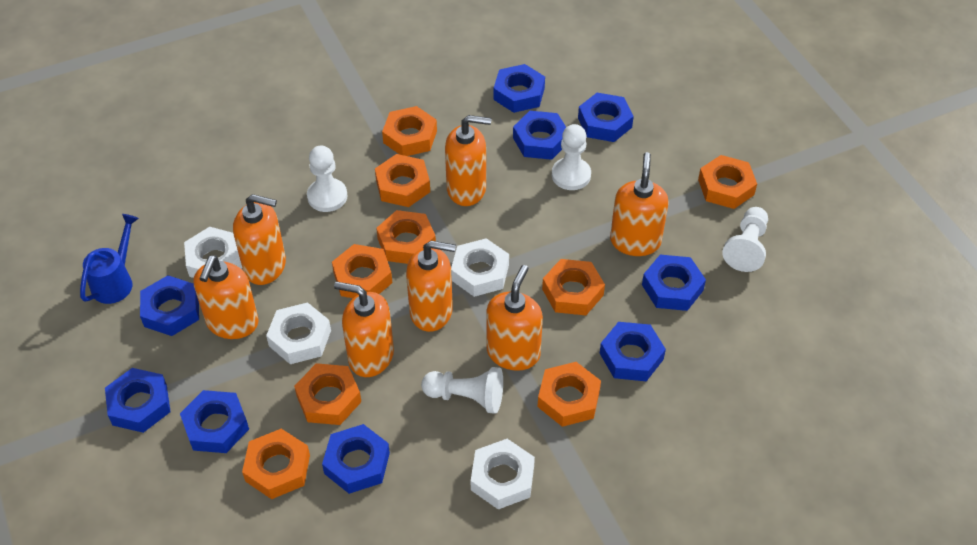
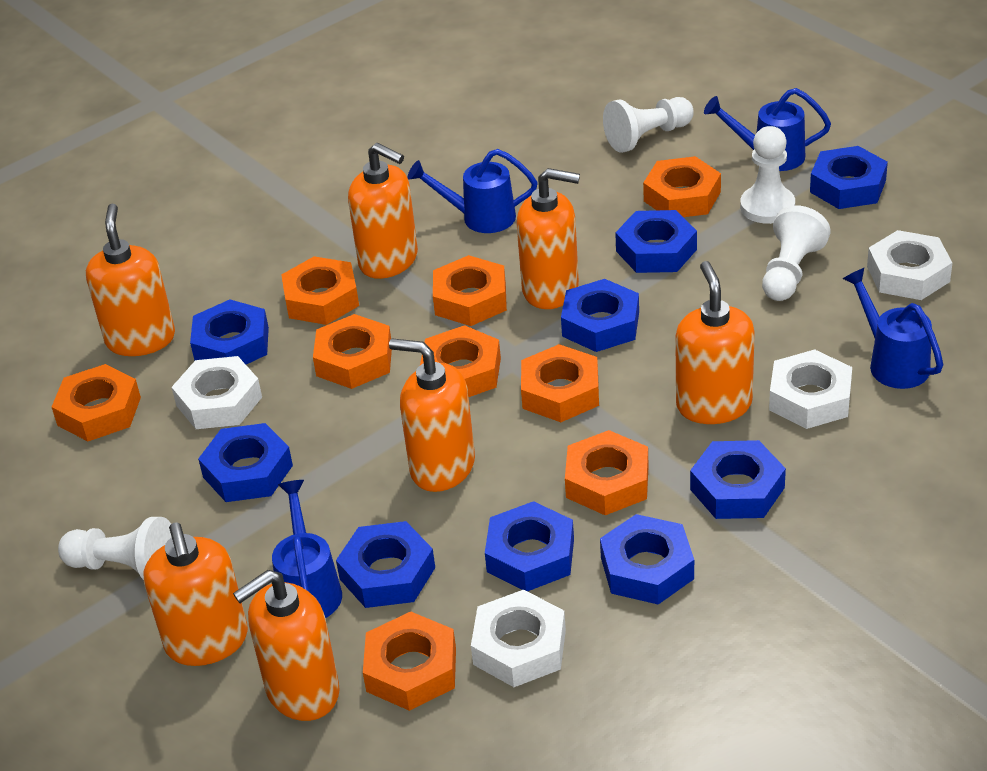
blue watering can: 1 -> 4

